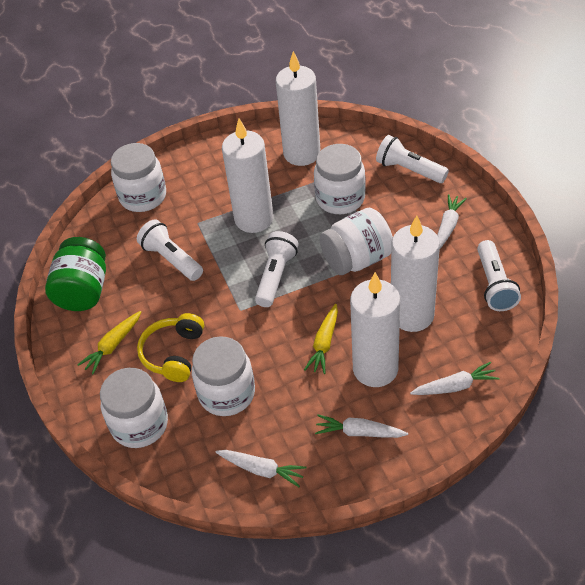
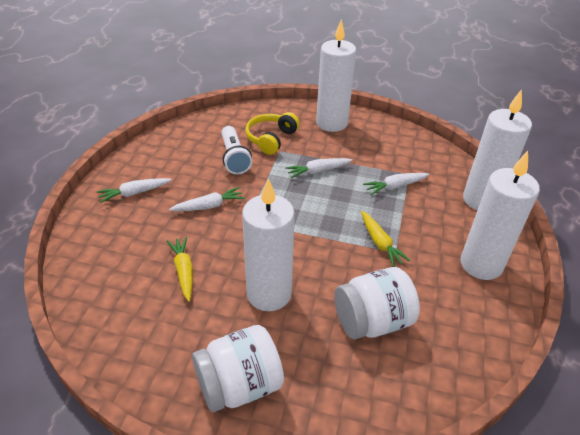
green jar: 1 -> 0
white flashlight: 4 -> 1
white jar: 5 -> 2

